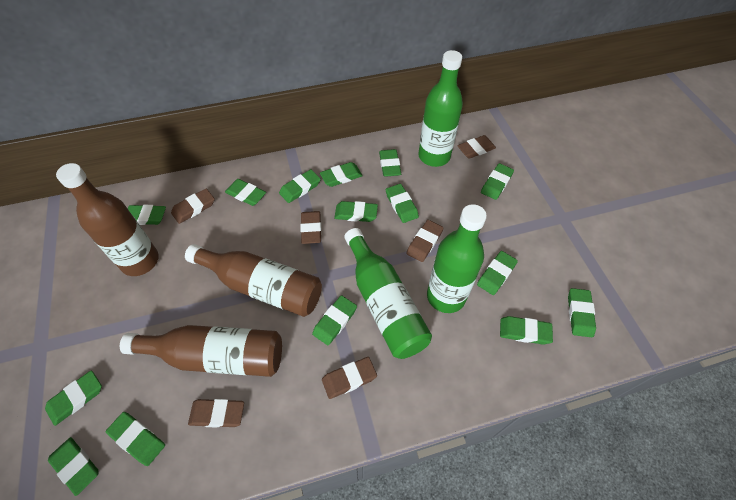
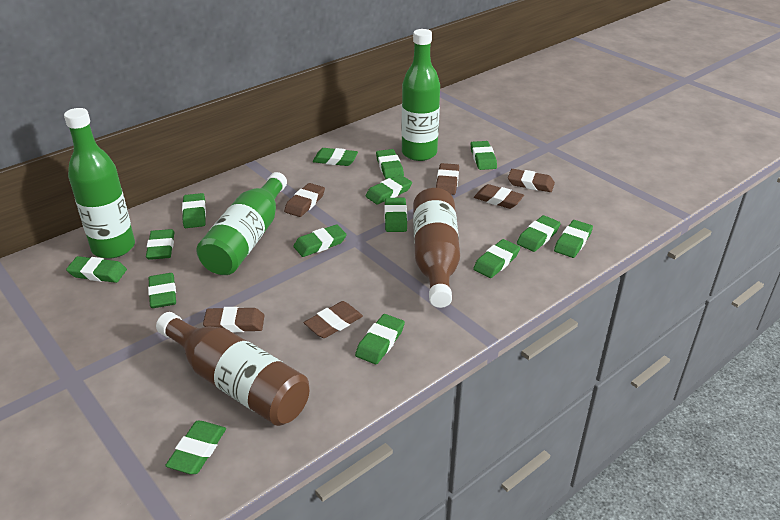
brown bottle: 3 -> 2

